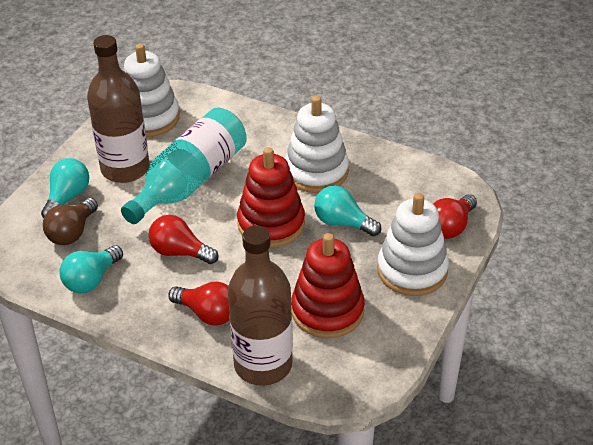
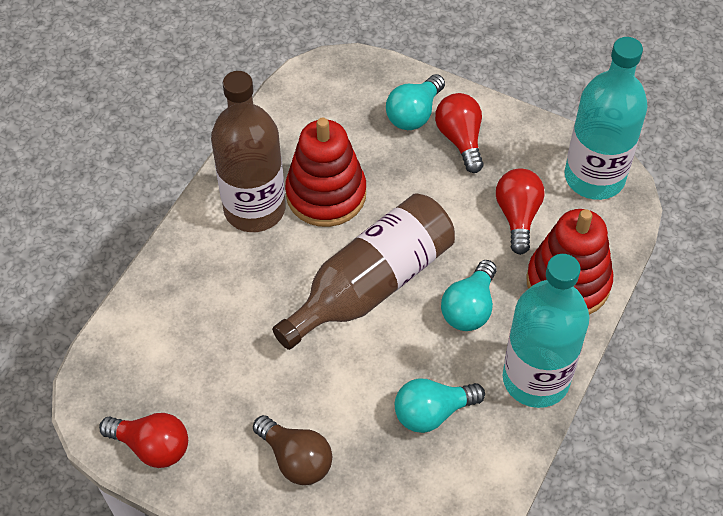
turquoise bottle: 1 -> 2
white stacking toy: 3 -> 0

